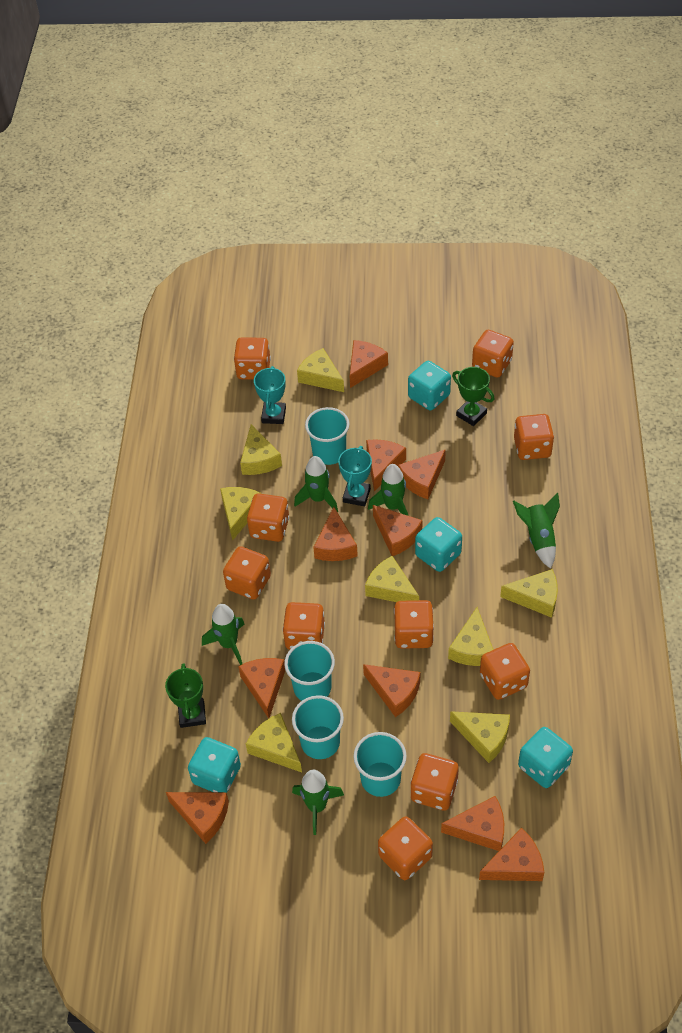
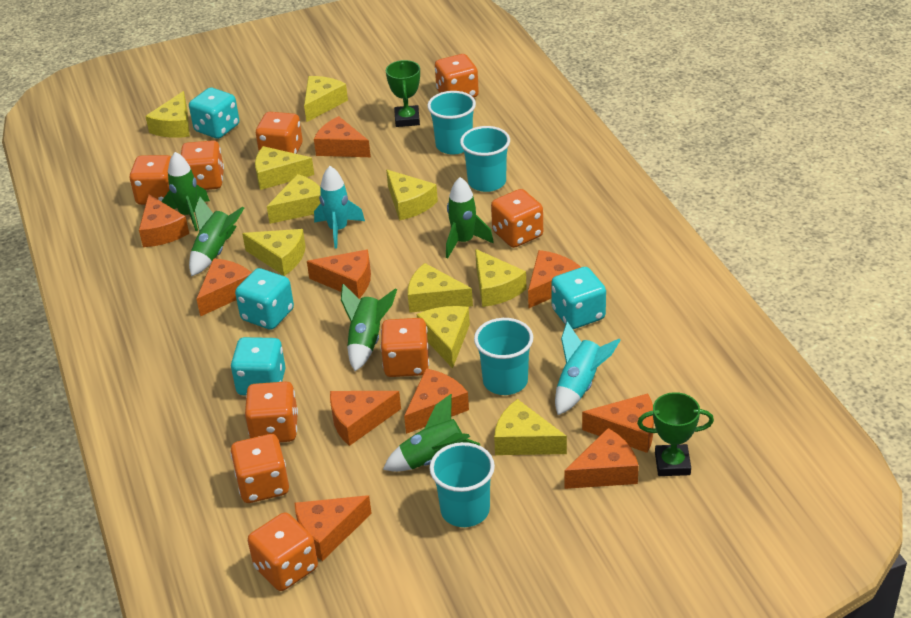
orange dice: 10 -> 9
turquoise rocket: 0 -> 2
turquoise trophy: 2 -> 0
yellow cheese: 8 -> 10

